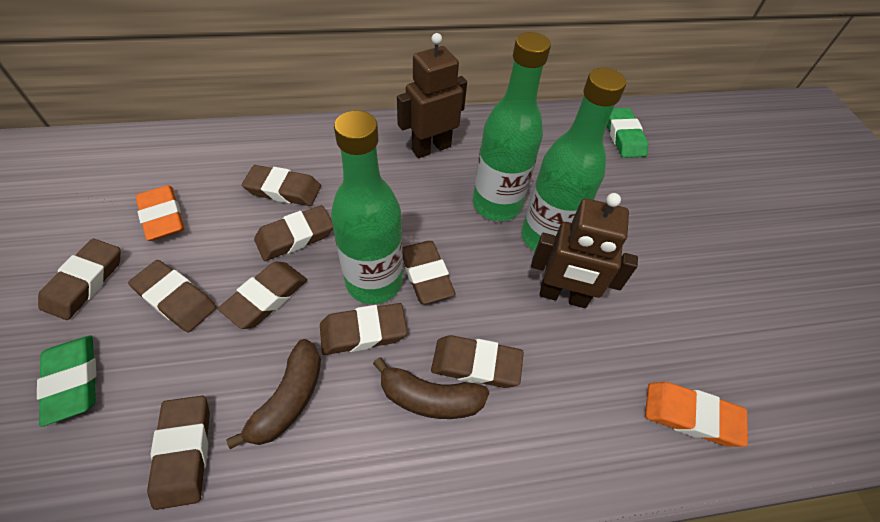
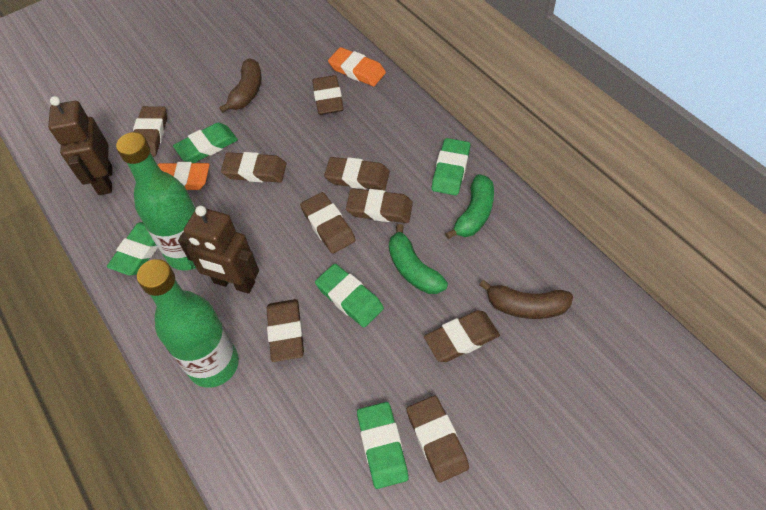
green banana: 0 -> 2
green bottle: 3 -> 2
green eraser: 2 -> 5

